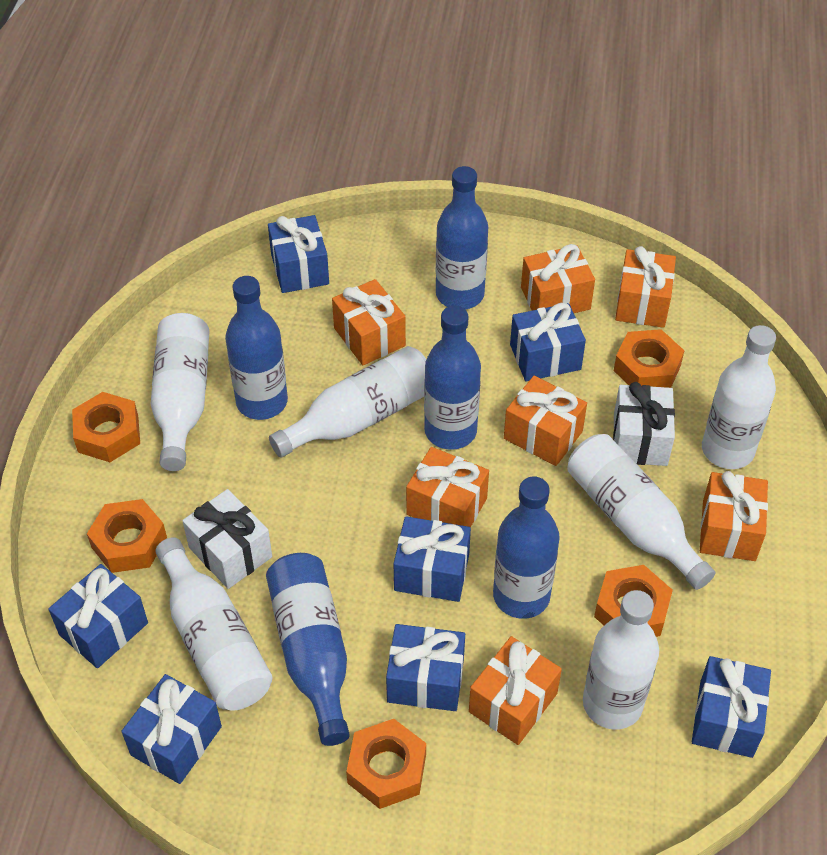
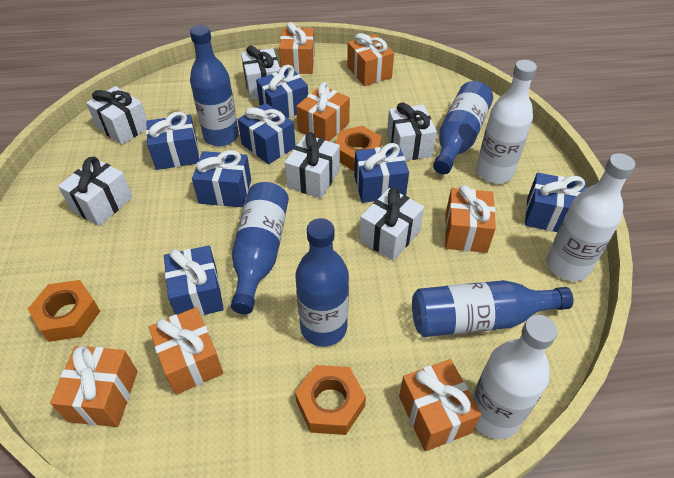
orange nut: 5 -> 3
white bottle: 6 -> 3
white gift: 2 -> 6

